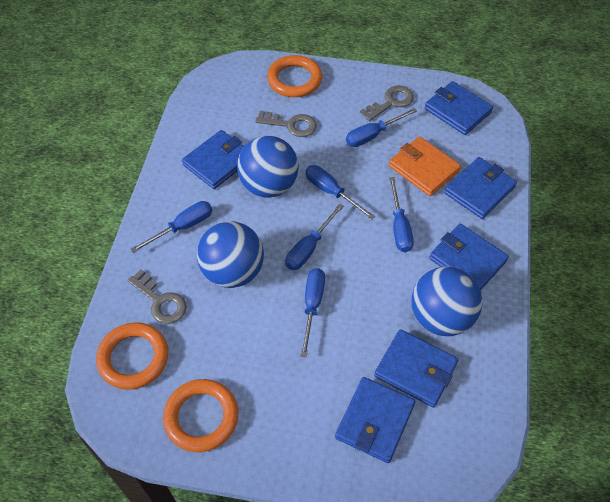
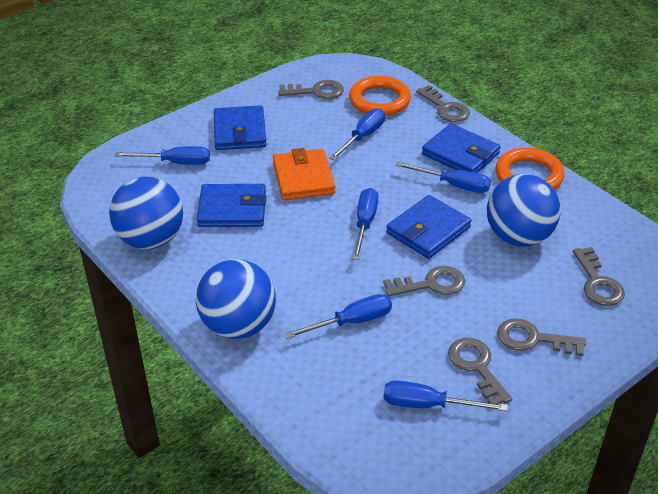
blue wallet: 6 -> 4
grey key: 3 -> 6
orange ring: 3 -> 2

